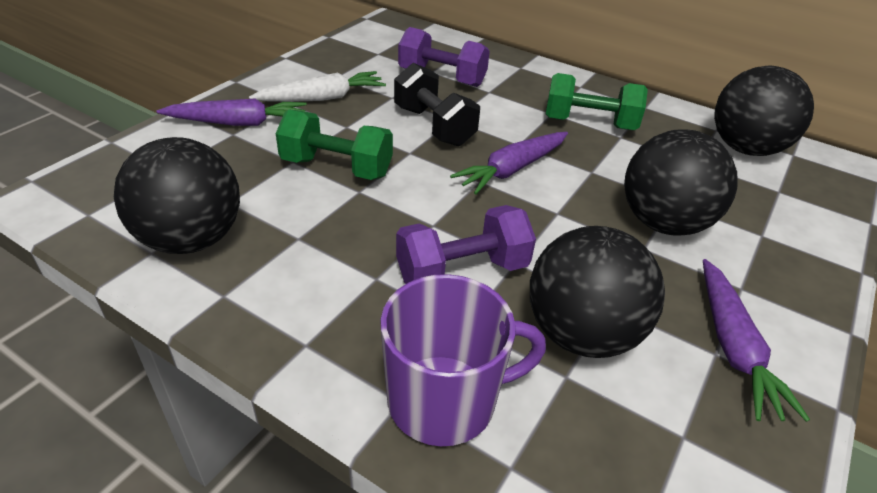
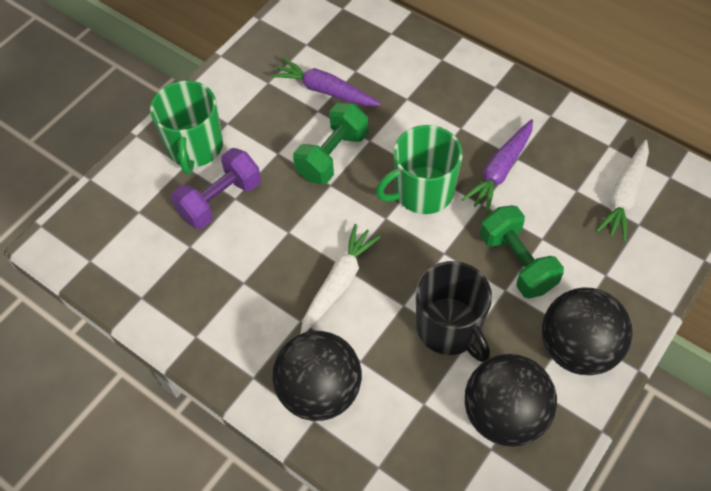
black ball: 4 -> 3
black dumbbell: 1 -> 0
black mug: 0 -> 1
green mug: 0 -> 2
purple carrot: 3 -> 2
purple dumbbell: 2 -> 1
purple mug: 1 -> 0
white carrot: 1 -> 2

